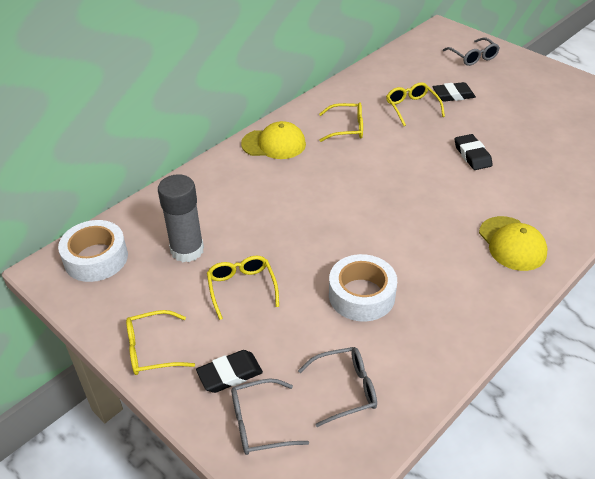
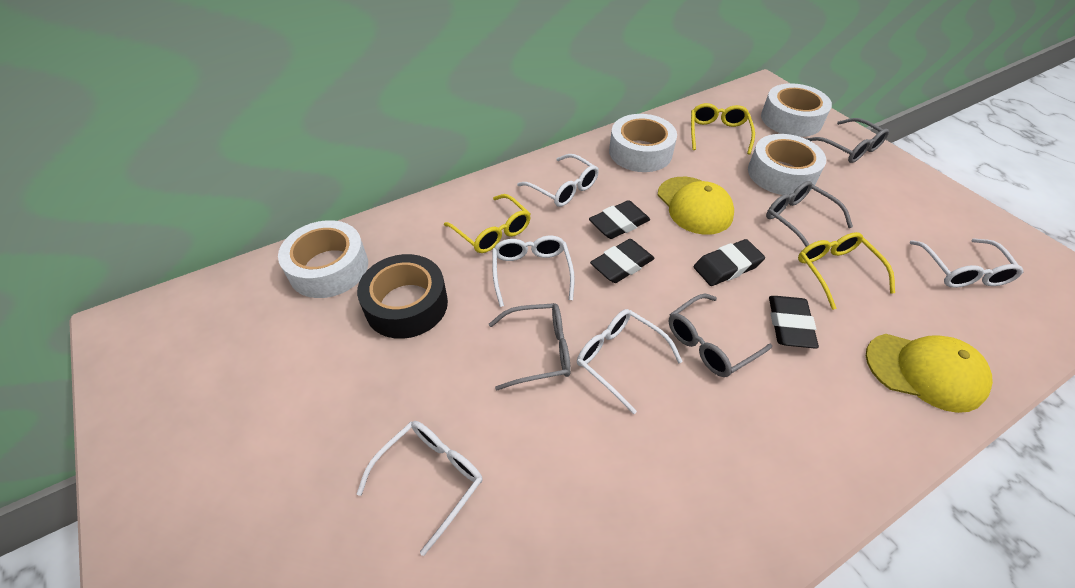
black eraser: 3 -> 4
black tape: 0 -> 1
grey glasses: 3 -> 4
grey glue stick: 1 -> 0
white glasses: 0 -> 5
white tape: 2 -> 4
yellow glasses: 4 -> 3

